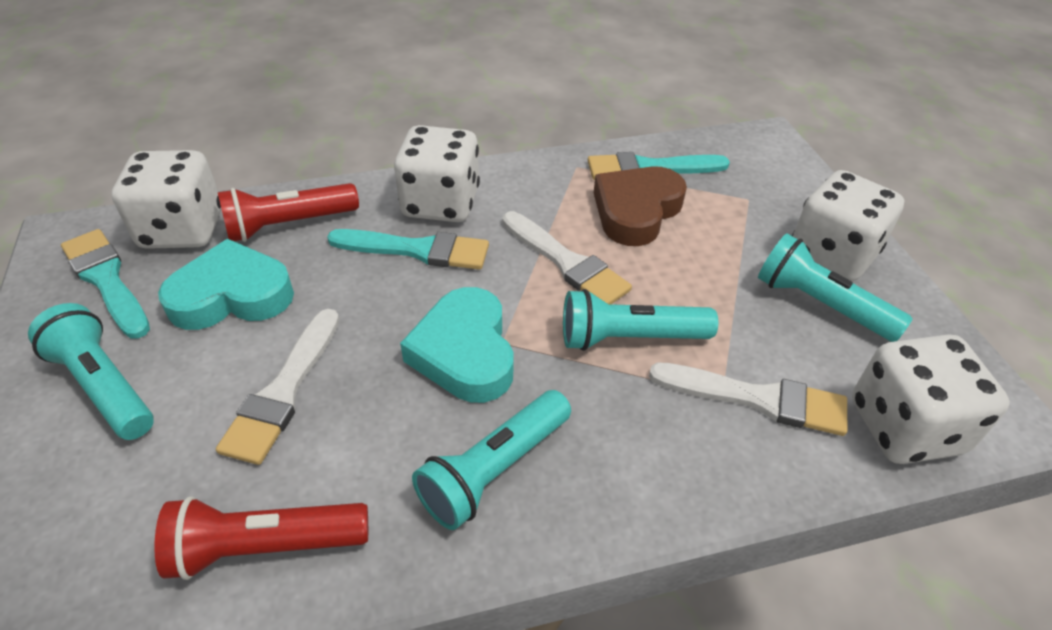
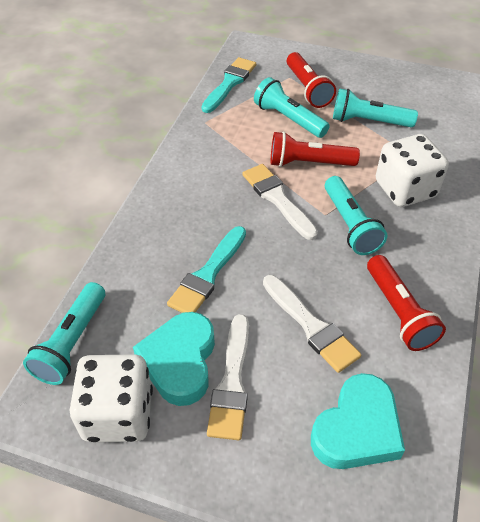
brown heart: 1 -> 0
red flashlight: 2 -> 3
turquoise brush: 3 -> 2
white dice: 4 -> 2

